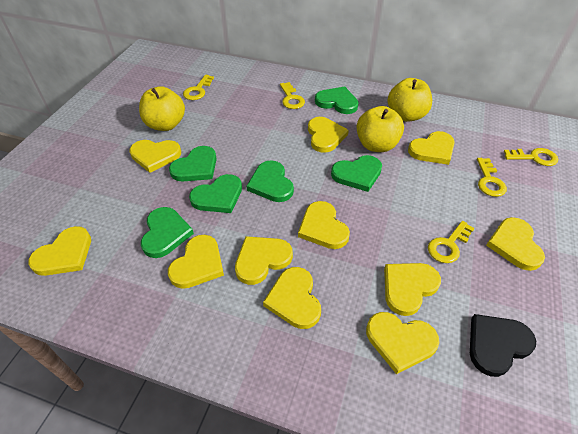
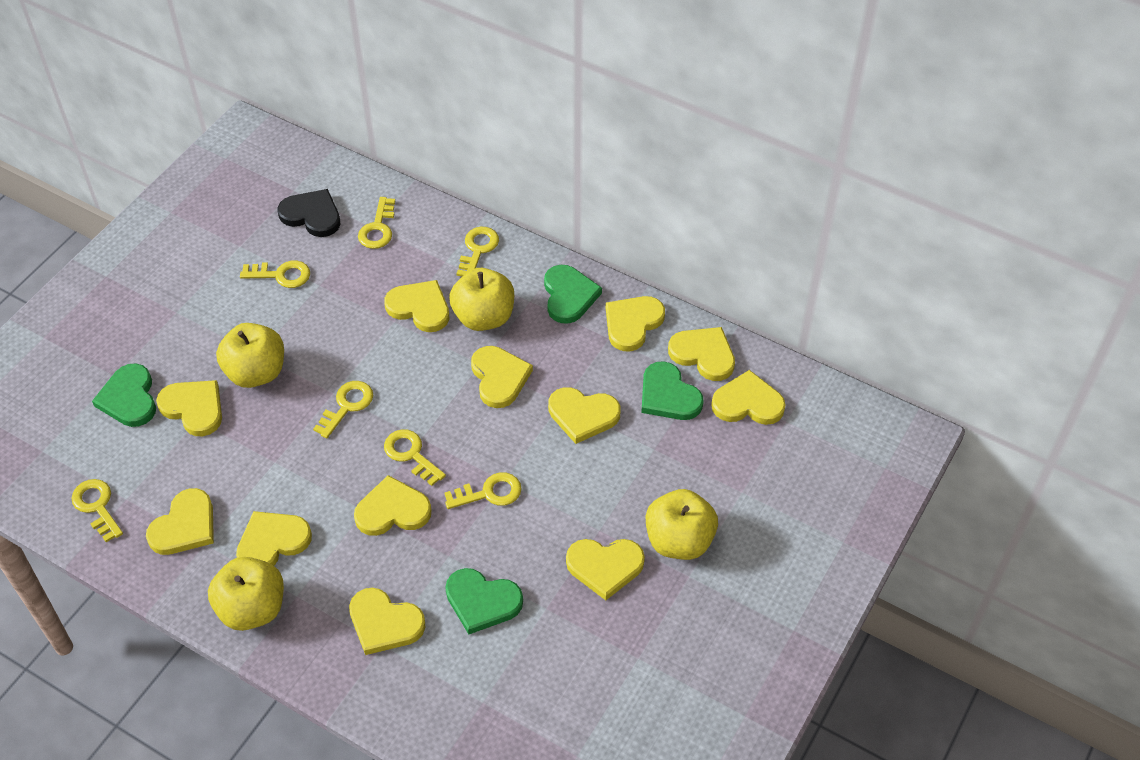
green heart: 6 -> 4
yellow apple: 3 -> 4
yellow heart: 11 -> 12
yellow key: 5 -> 7

